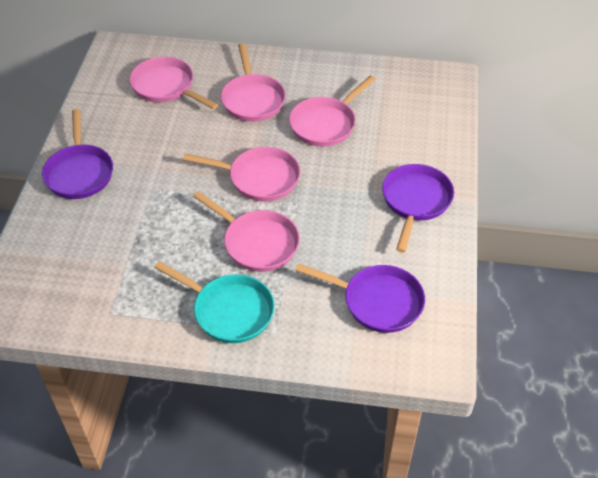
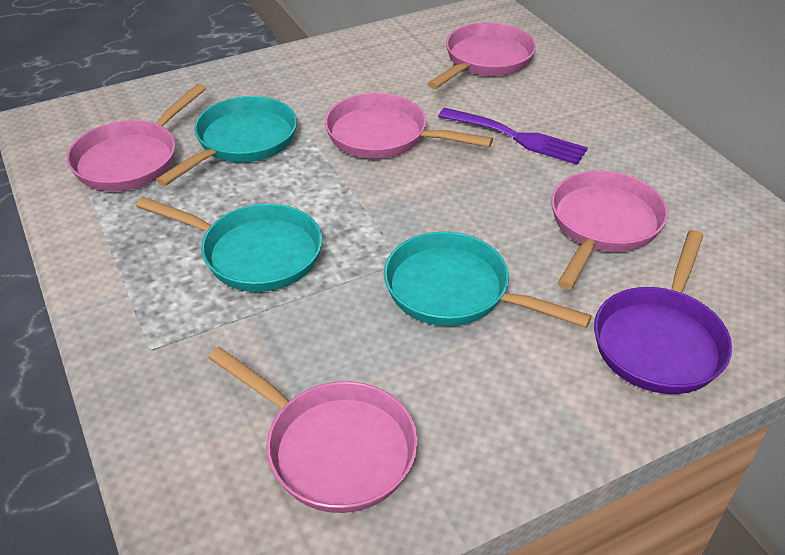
purple fork: 0 -> 1
purple pan: 3 -> 1
turquoise pan: 1 -> 3

